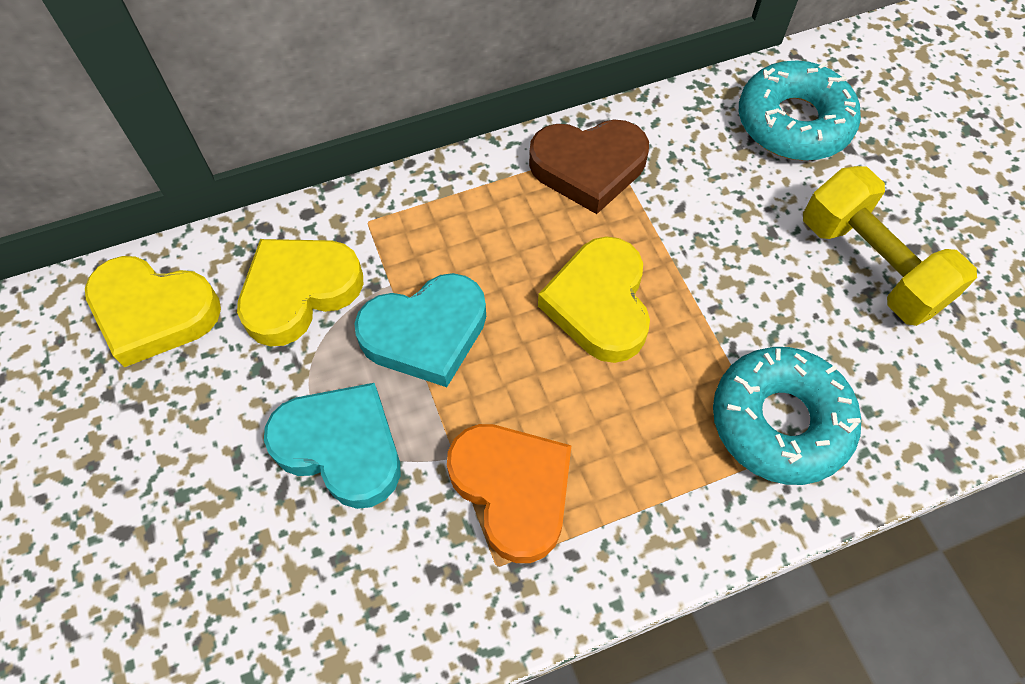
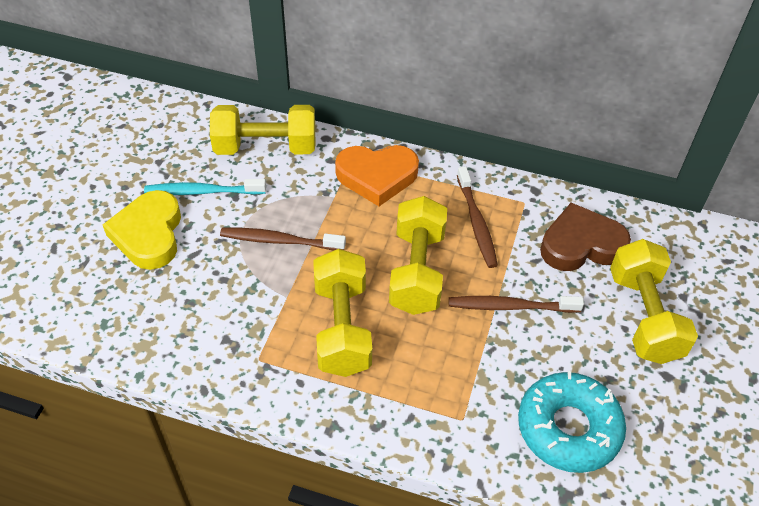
brown toothbrush: 0 -> 3
turquoise donut: 2 -> 1
turquoise heart: 2 -> 0
turquoise toothbrush: 0 -> 1
yellow dumbbell: 1 -> 4
yellow heart: 3 -> 1

